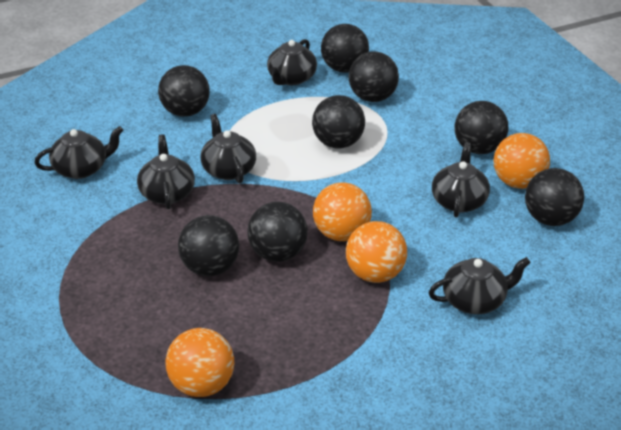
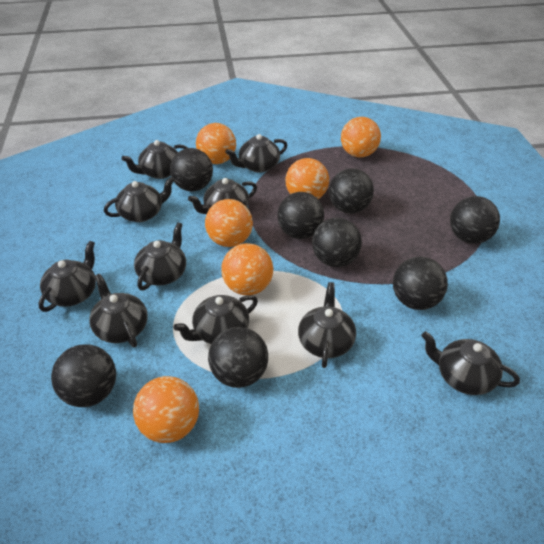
black teapot: 6 -> 10
orange ball: 4 -> 6

